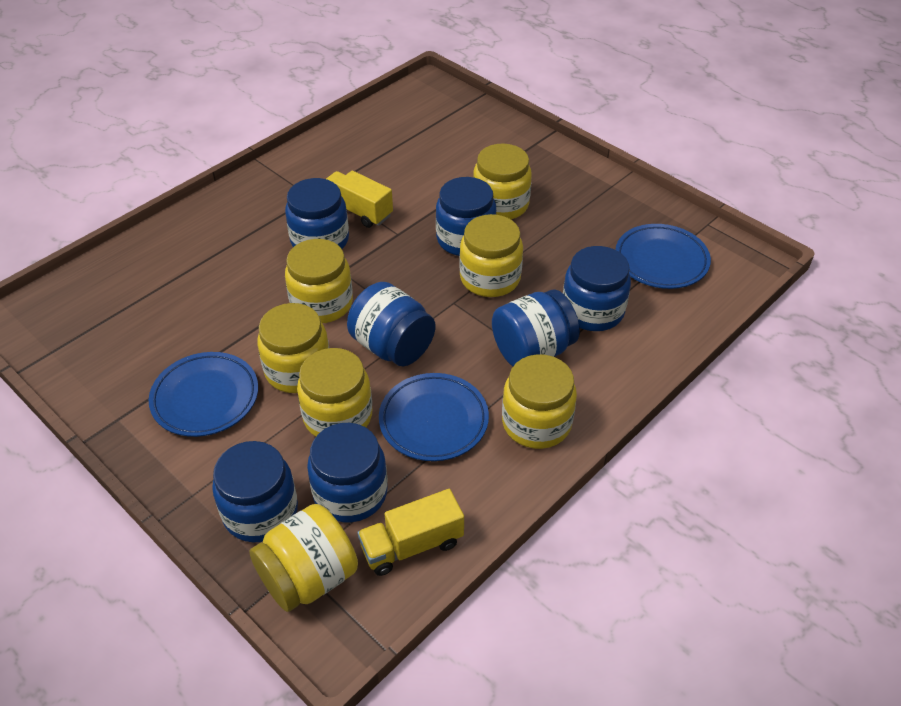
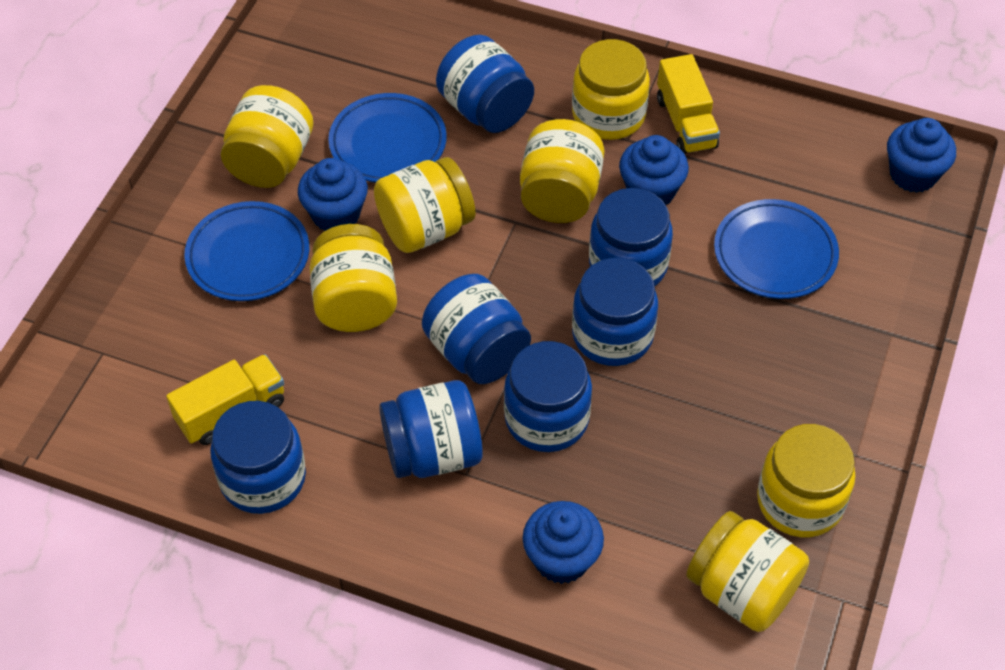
blue cupcake: 0 -> 4

